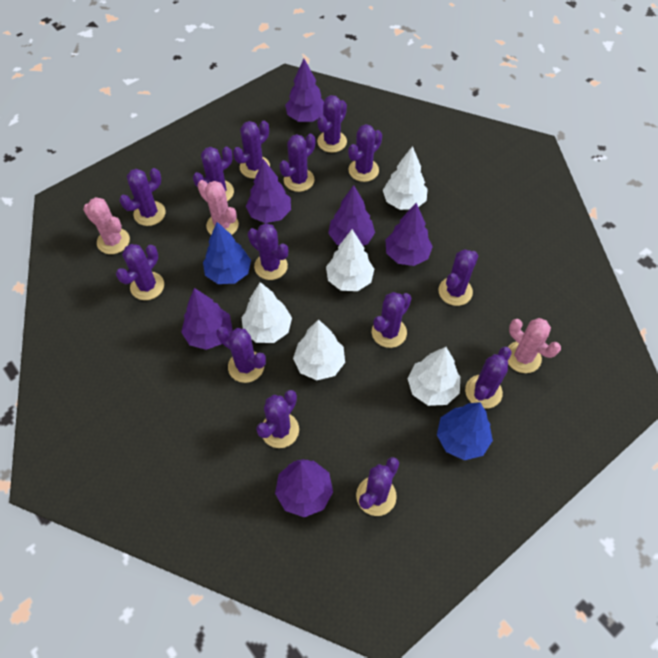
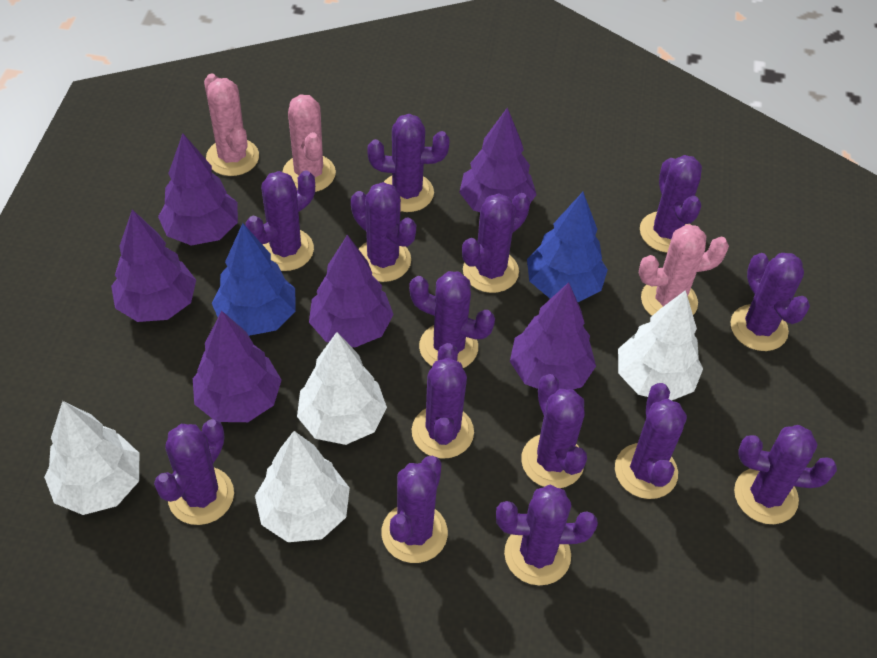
white tree: 5 -> 4

